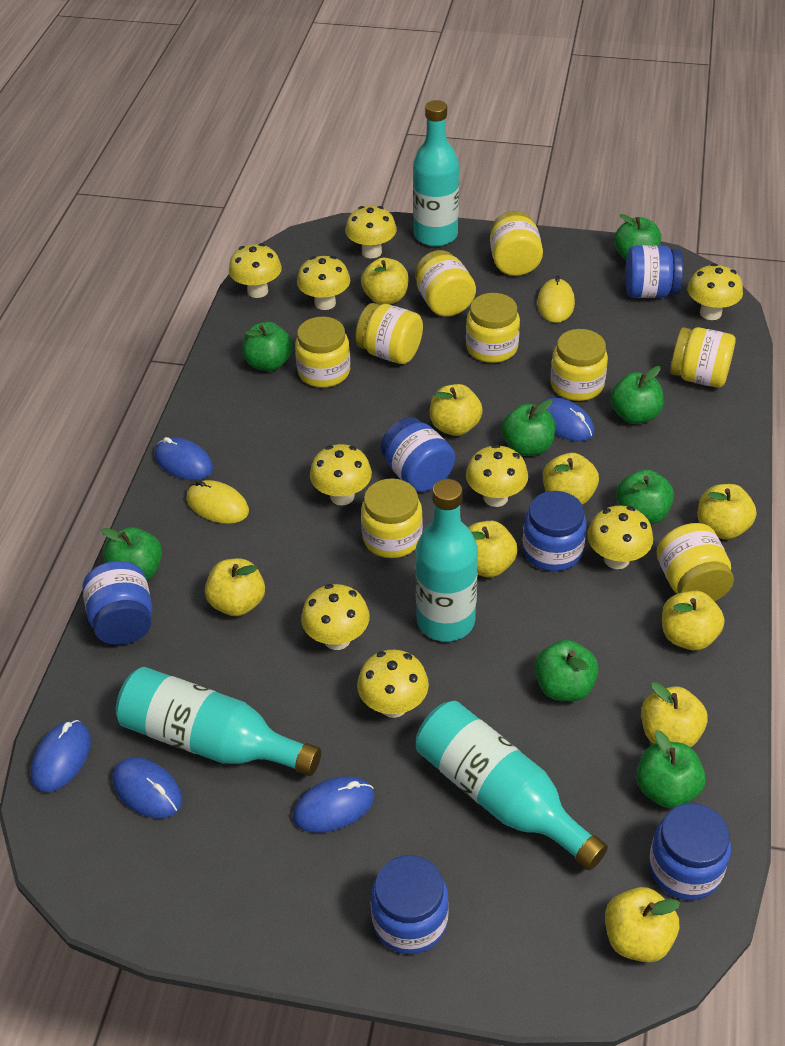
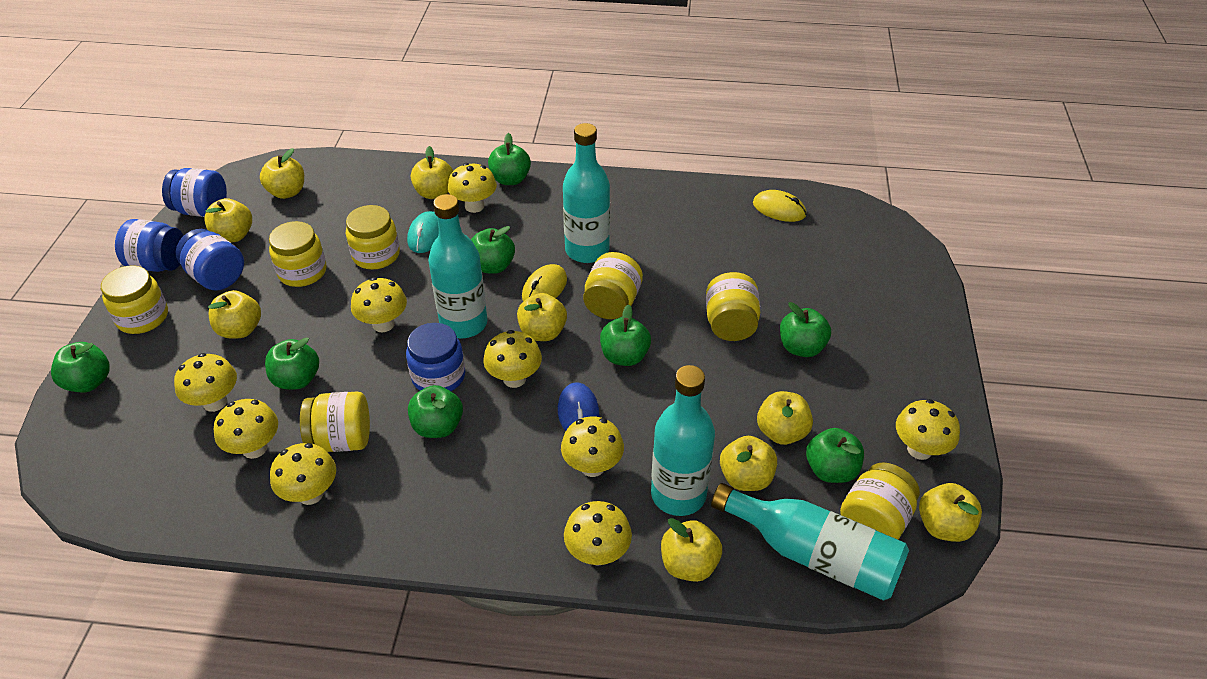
blue jar: 6 -> 4
blue mouse: 5 -> 1
turquoise mouse: 0 -> 1
yellow jar: 9 -> 7

